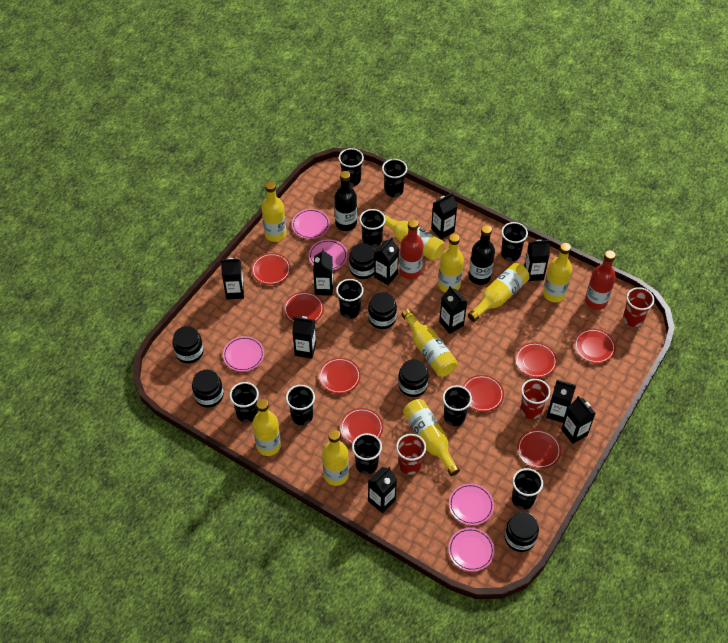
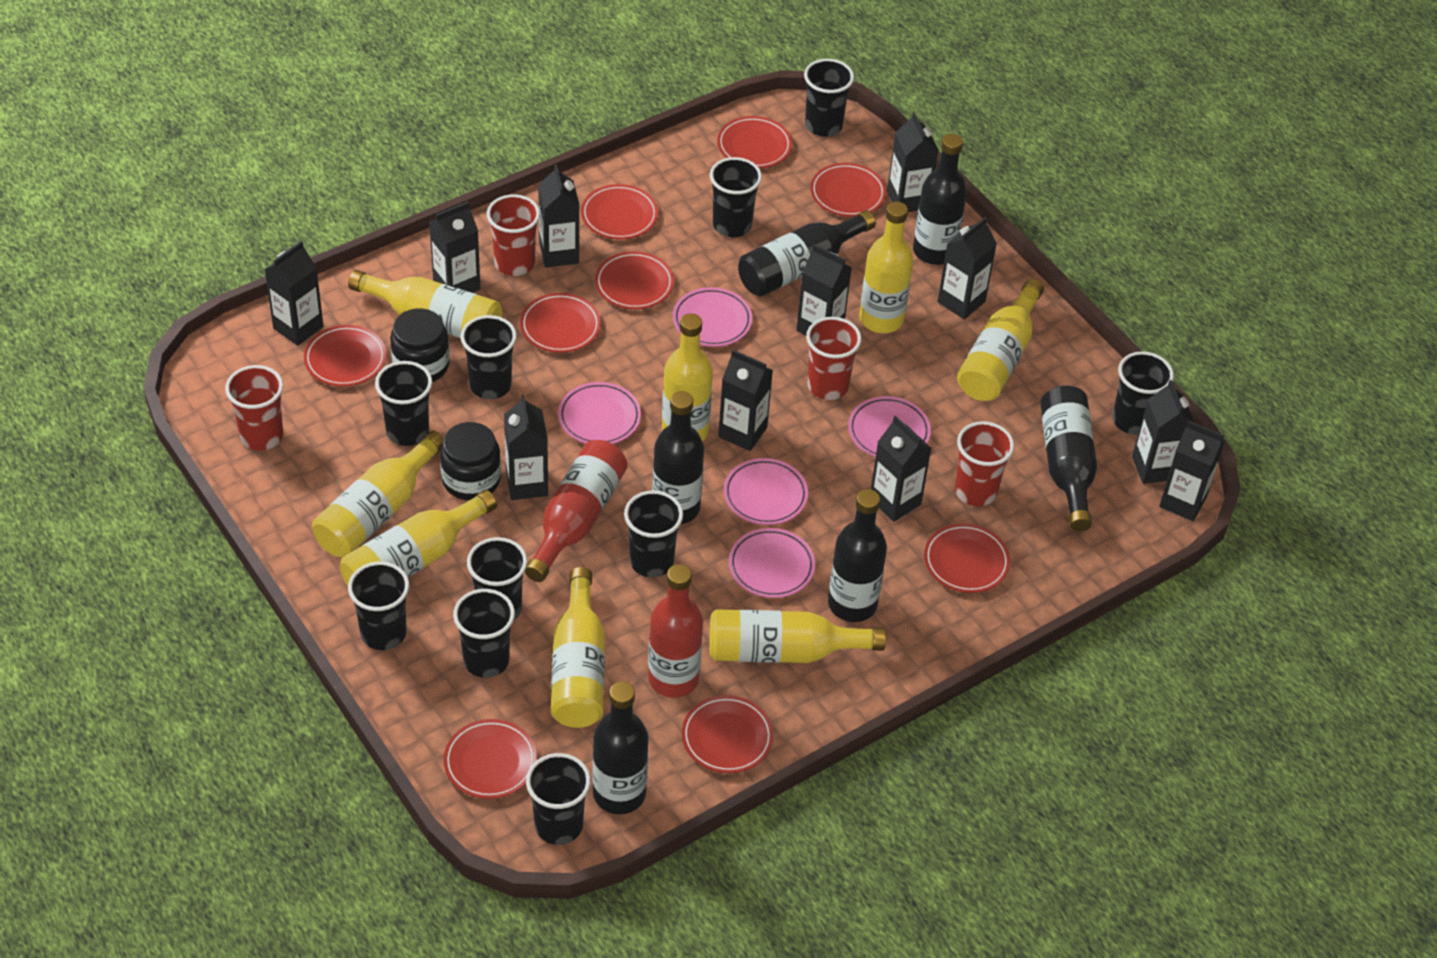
black bottle: 2 -> 6
black carton: 10 -> 11
black jar: 6 -> 2
red cup: 3 -> 4
red plate: 8 -> 9
yellow bottle: 9 -> 8

